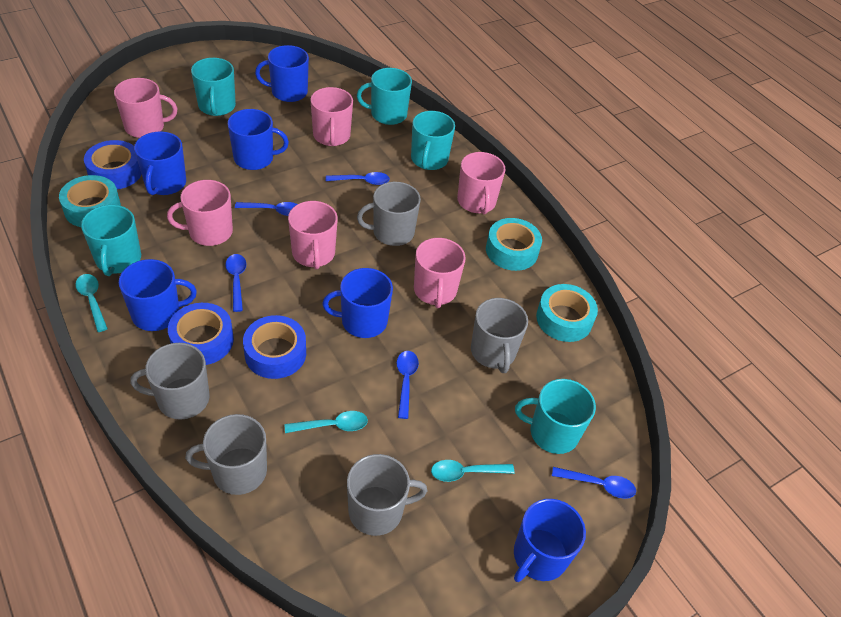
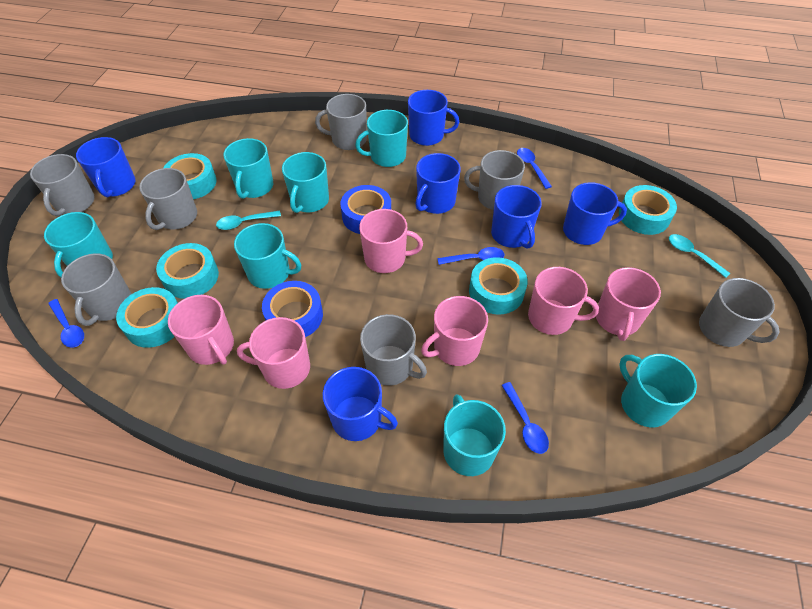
blue spoon: 5 -> 4
blue tape: 3 -> 2
grey mug: 5 -> 7
turquoise mug: 5 -> 7
turquoise spoon: 3 -> 2
turquoise tape: 3 -> 5

